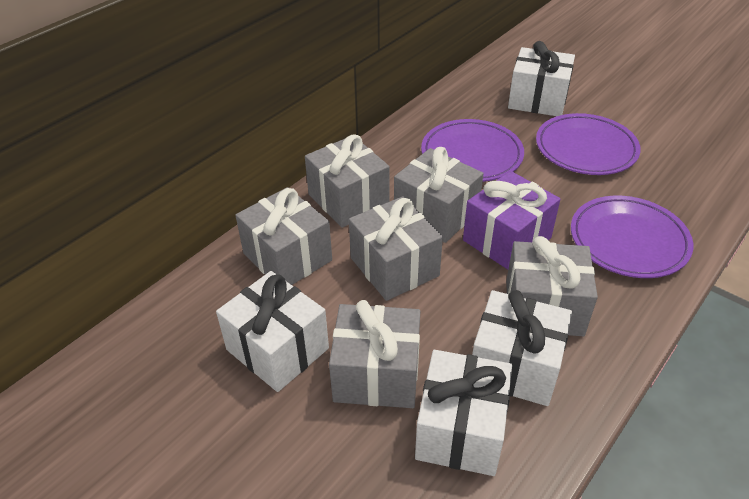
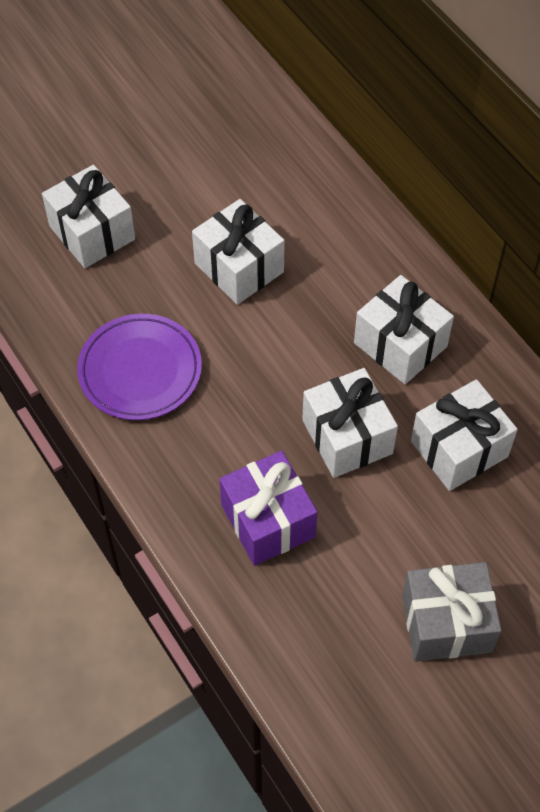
grey gift: 6 -> 1
purple plate: 3 -> 1
white gift: 4 -> 5

